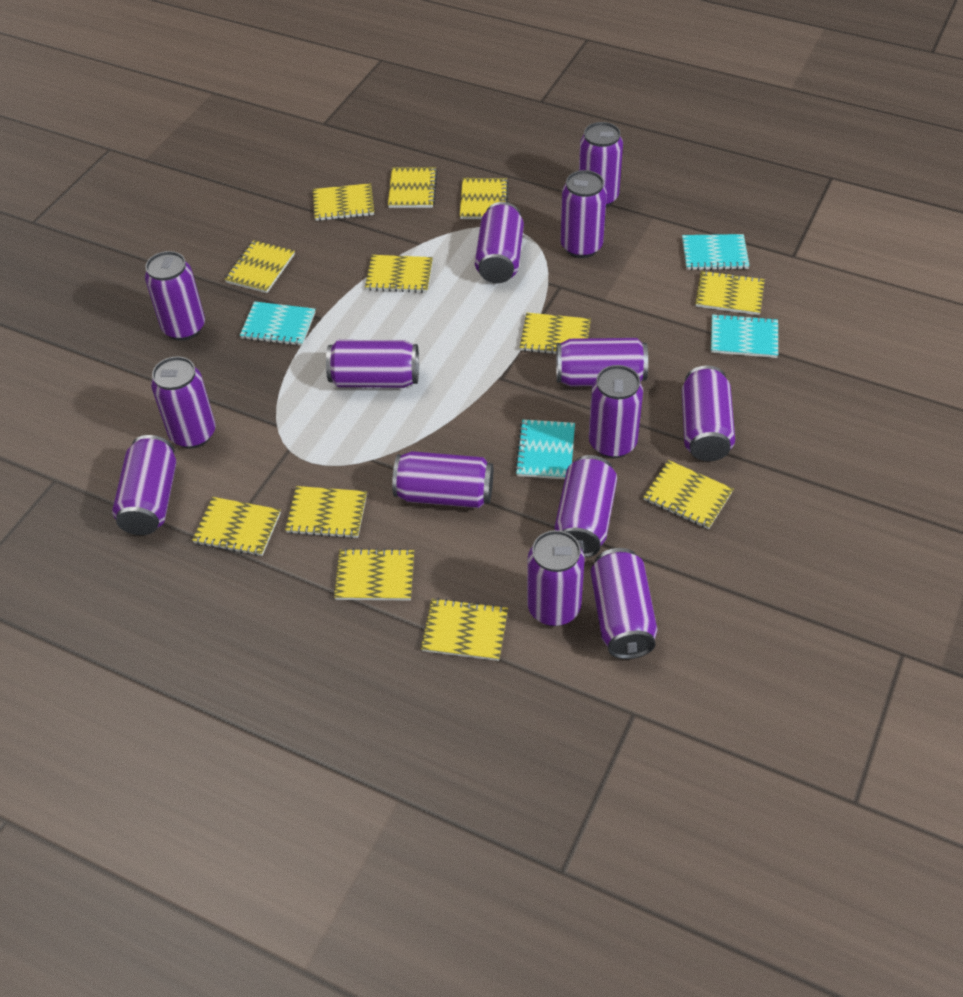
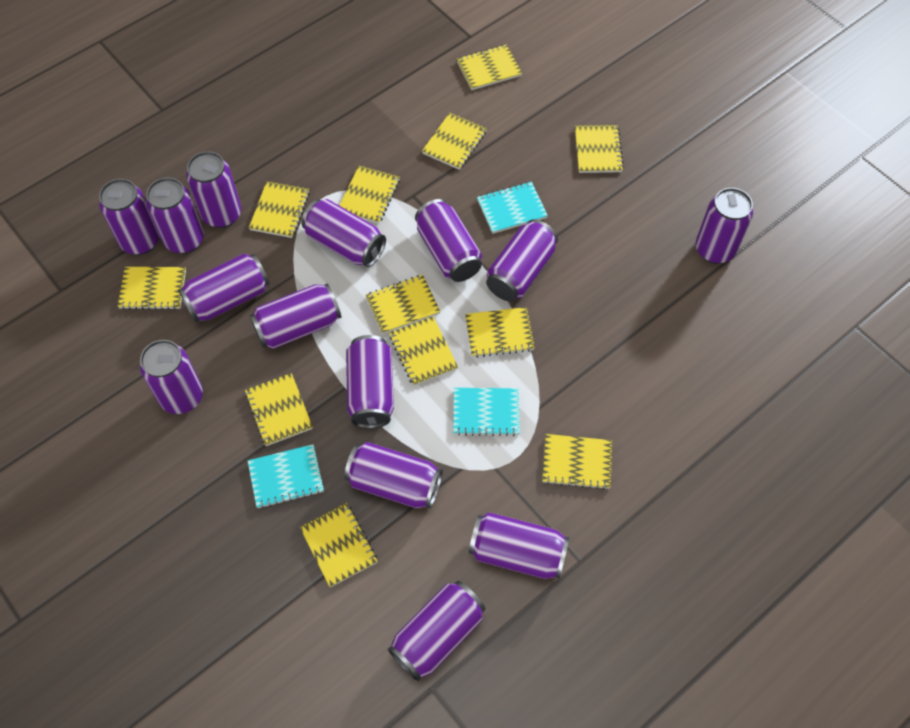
turquoise notebook: 4 -> 3

